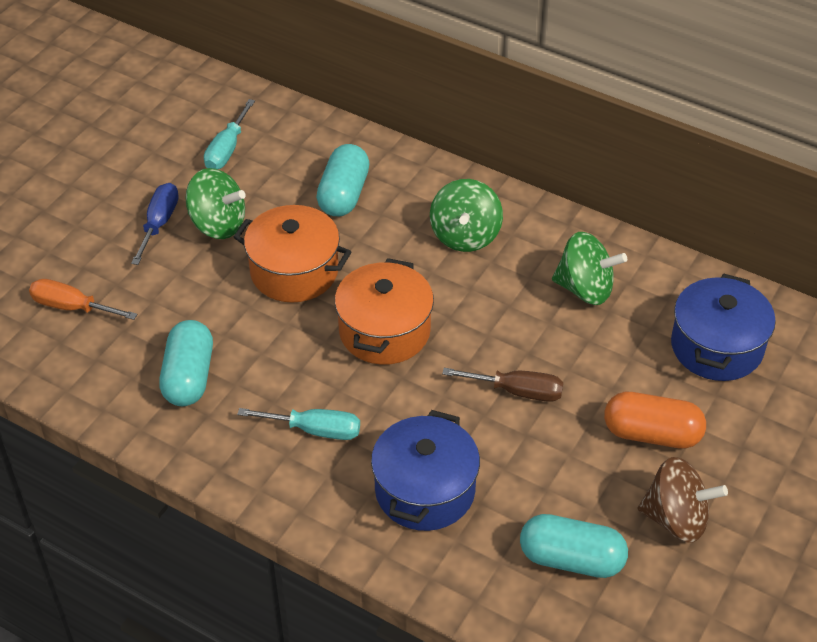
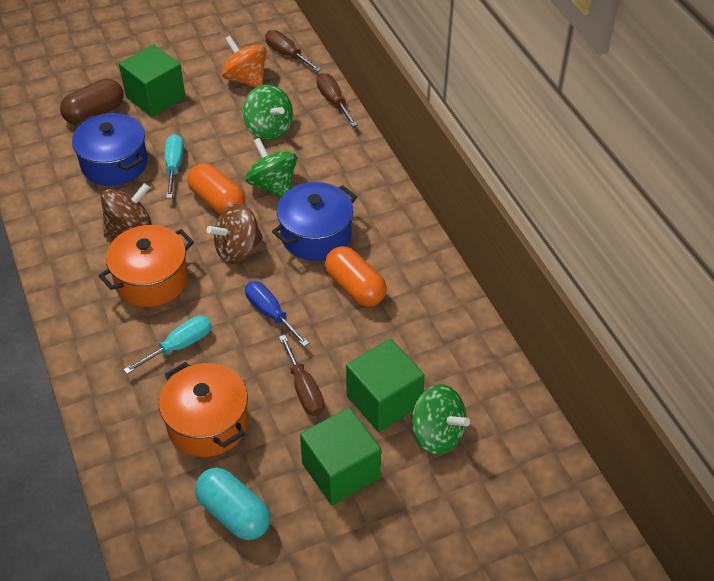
brown capsule: 0 -> 1
brown screwdriver: 1 -> 3
brown spinning top: 1 -> 2
green cube: 0 -> 3
orange capsule: 1 -> 2
orange screwdriver: 1 -> 0
orange spinning top: 0 -> 1
turquoise capsule: 3 -> 1

